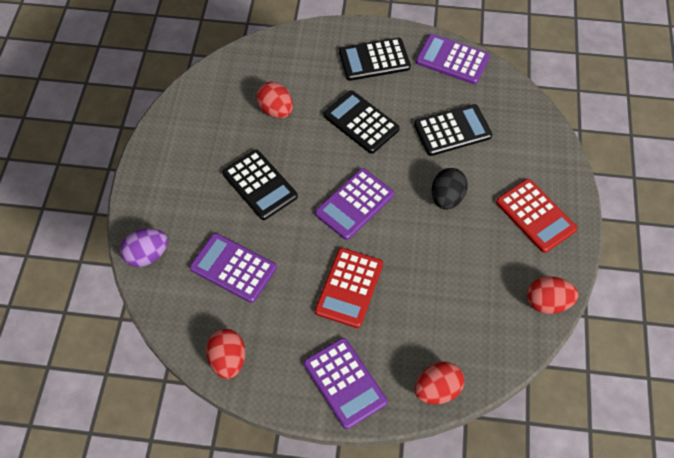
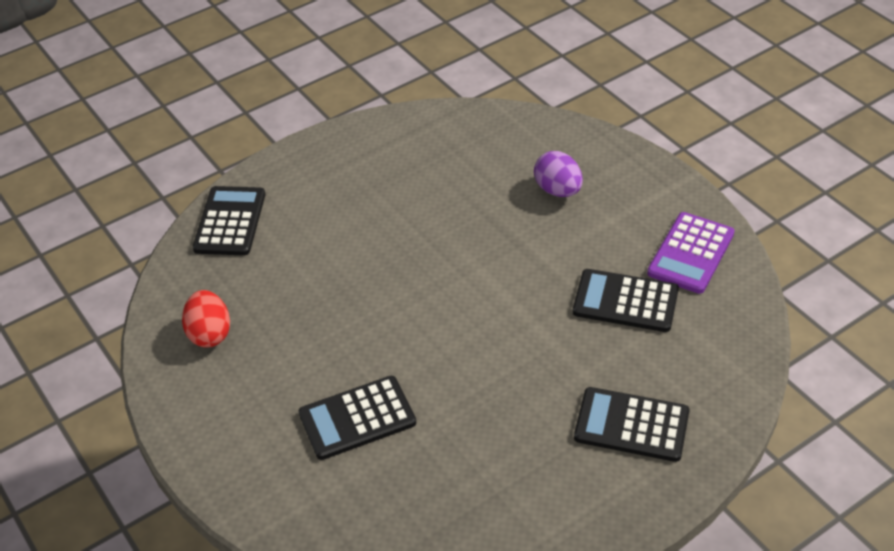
black egg: 1 -> 0
purple calculator: 4 -> 1
red calculator: 2 -> 0
red egg: 4 -> 1

